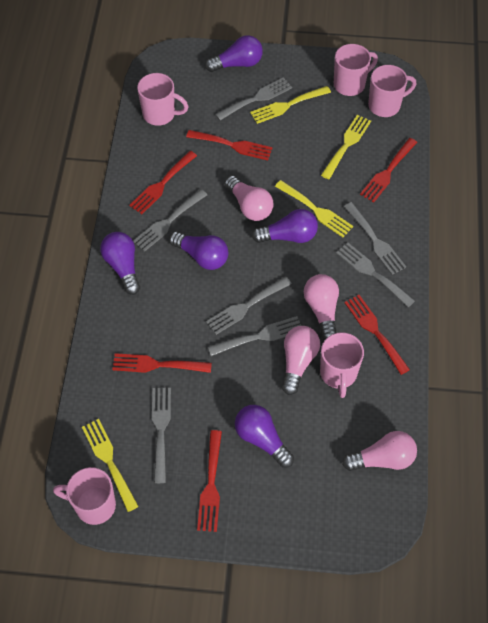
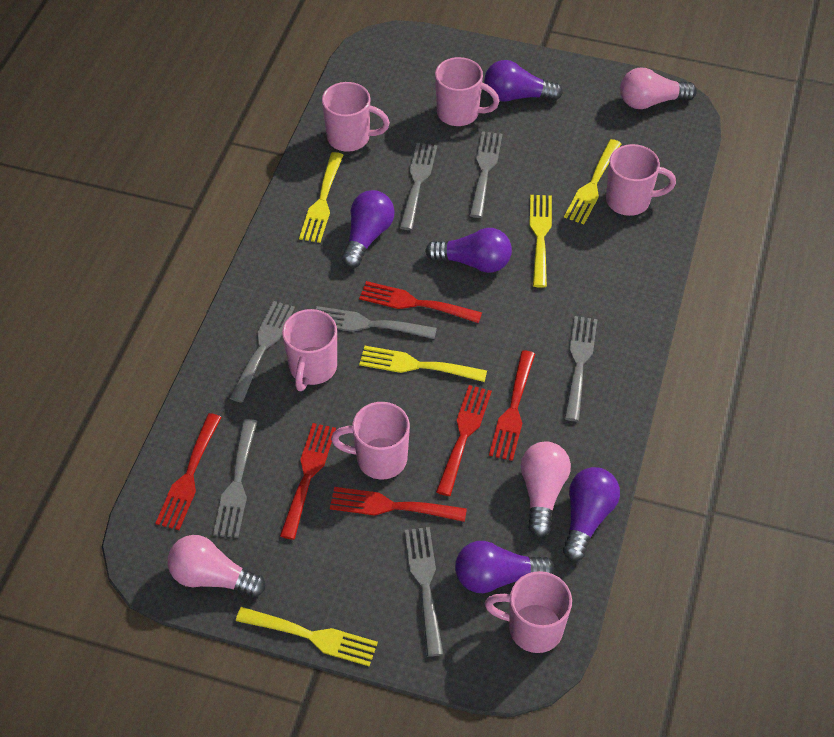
pink light bulb: 4 -> 3
pink mug: 5 -> 6
yellow fork: 4 -> 5

